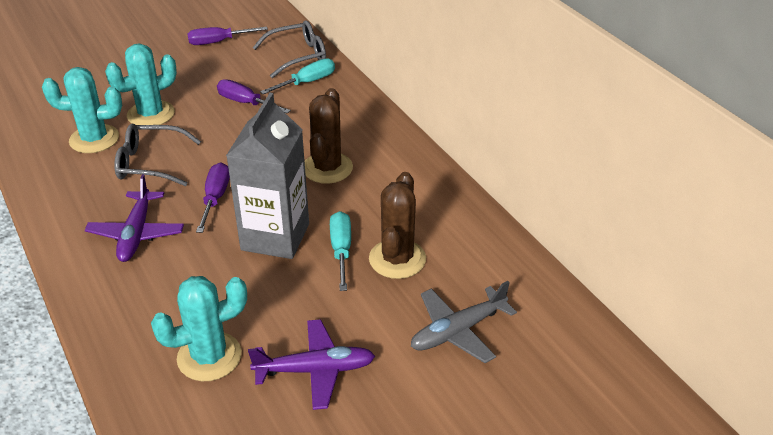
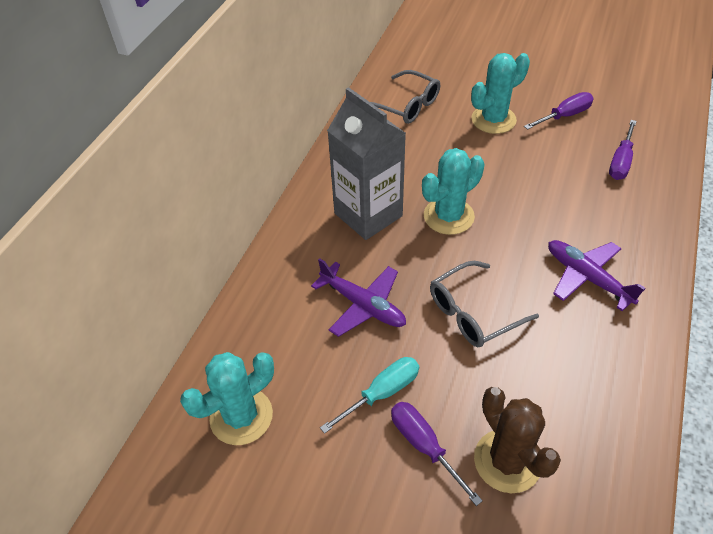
brown cactus: 2 -> 1
grey plane: 1 -> 0
turquoise screwdriver: 2 -> 1

